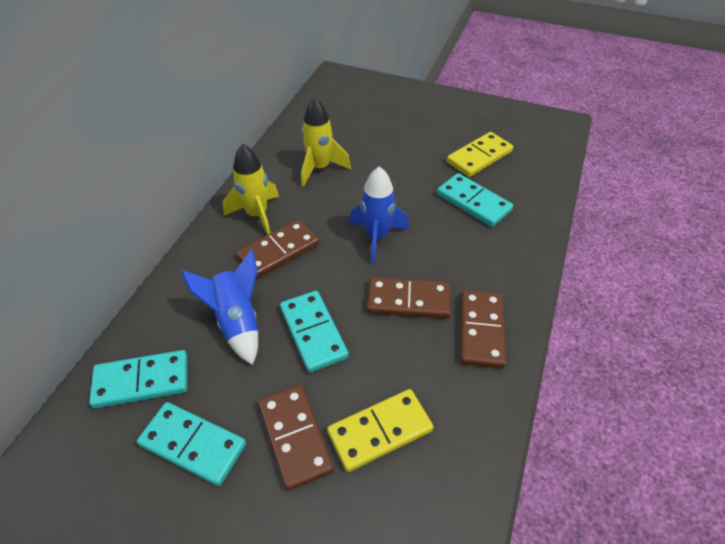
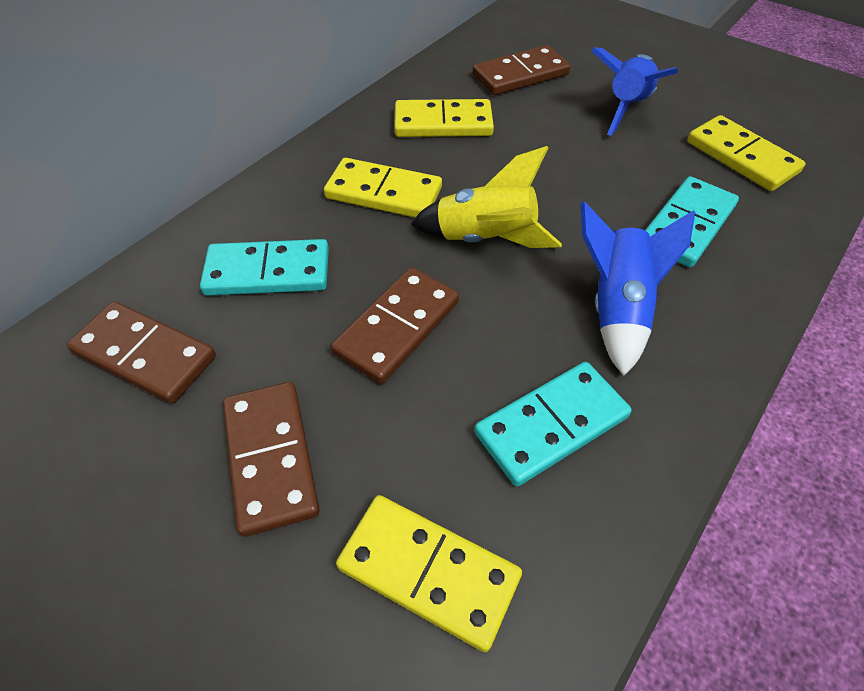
turquoise domino: 4 -> 3
yellow domino: 2 -> 4
yellow rocket: 2 -> 1

